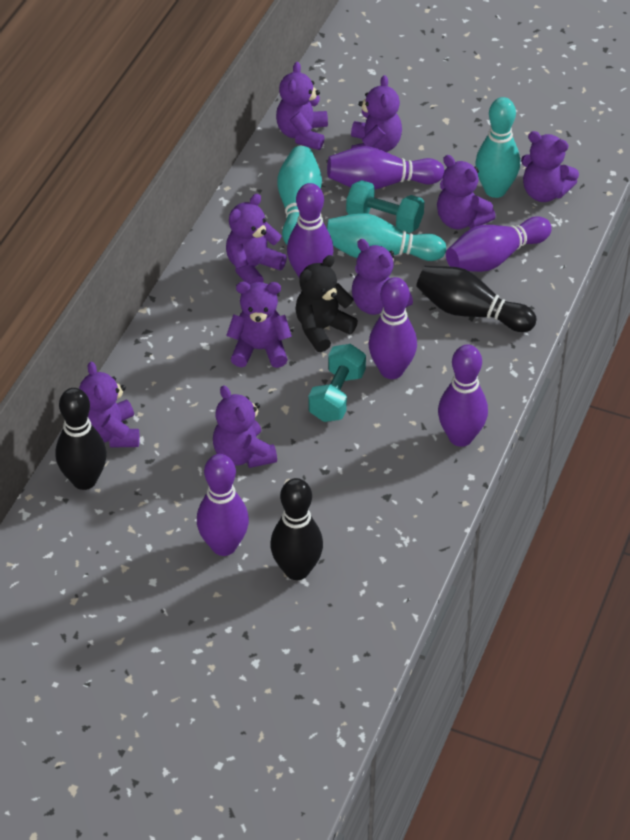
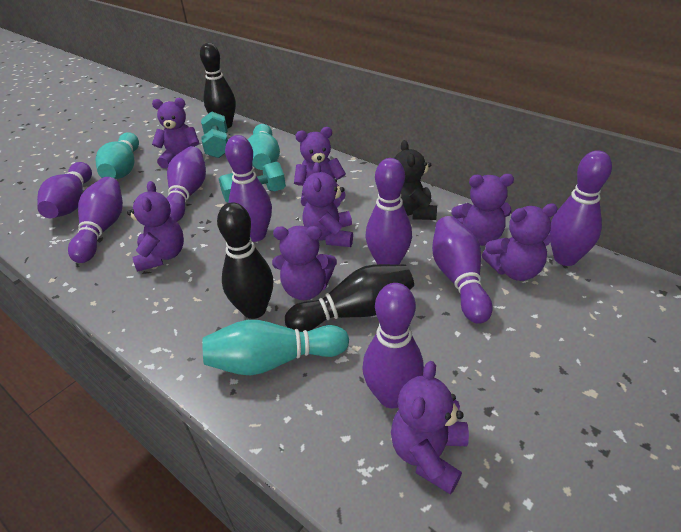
purple bowling pin: 6 -> 8
purple teddy bear: 9 -> 8

